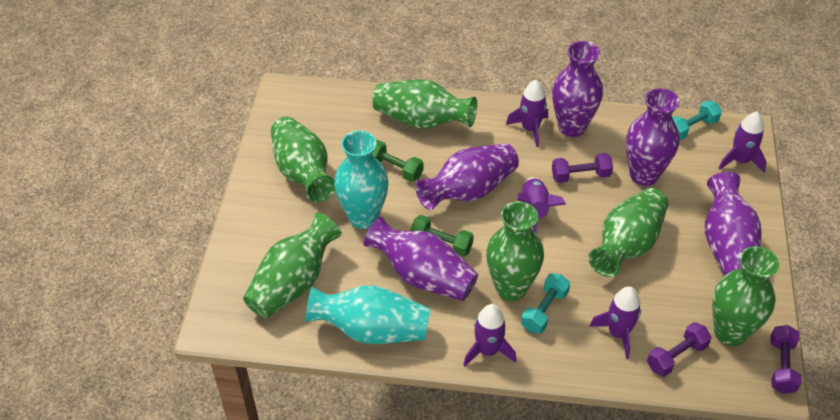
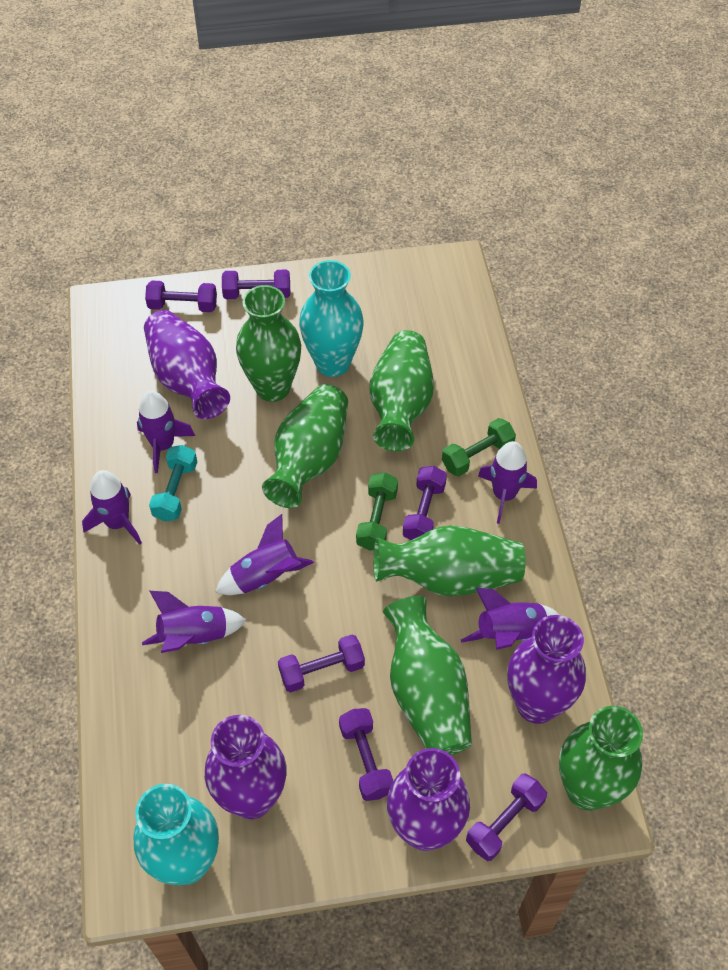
purple dumbbell: 3 -> 6
purple rocket: 5 -> 6
purple vase: 5 -> 4
turquoise dumbbell: 2 -> 1

